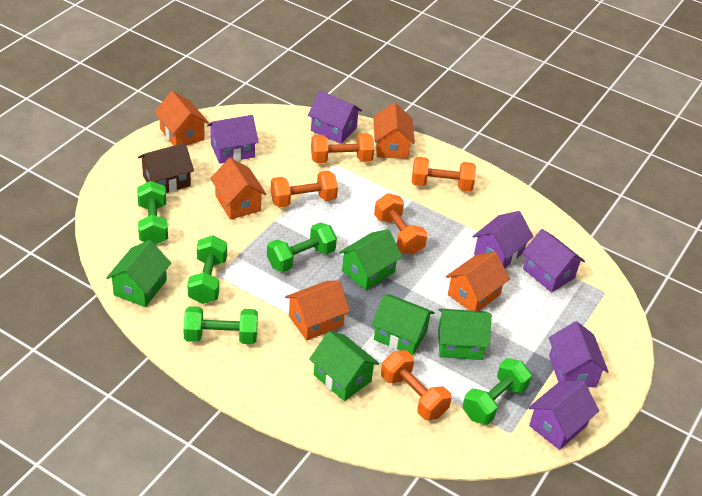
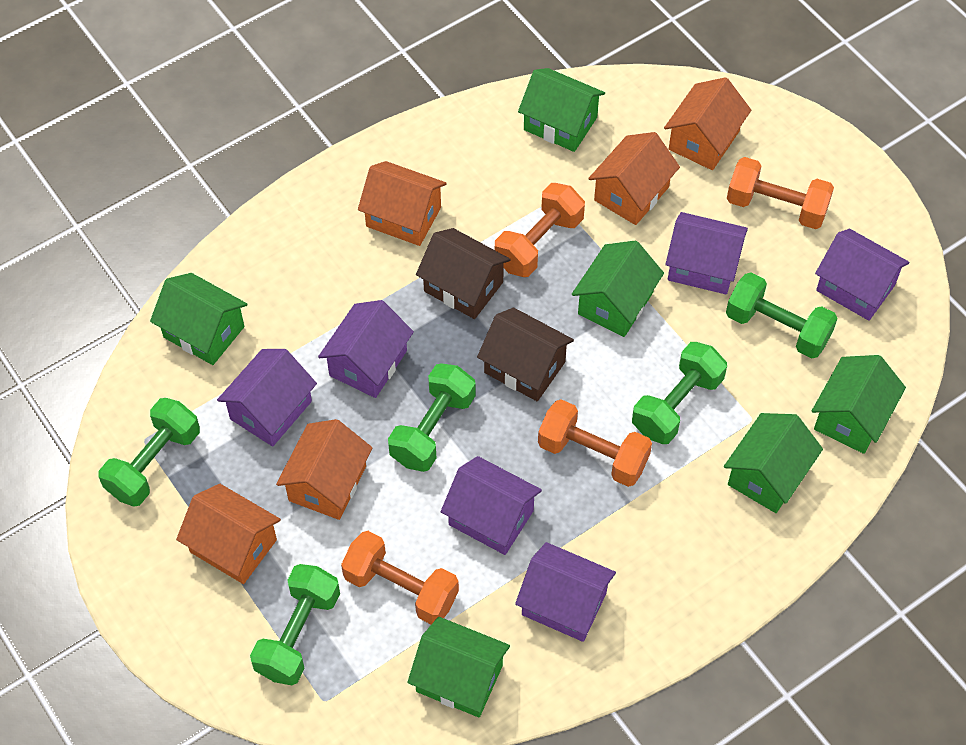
brown house: 1 -> 2
green house: 5 -> 6
orange dumbbell: 5 -> 4

